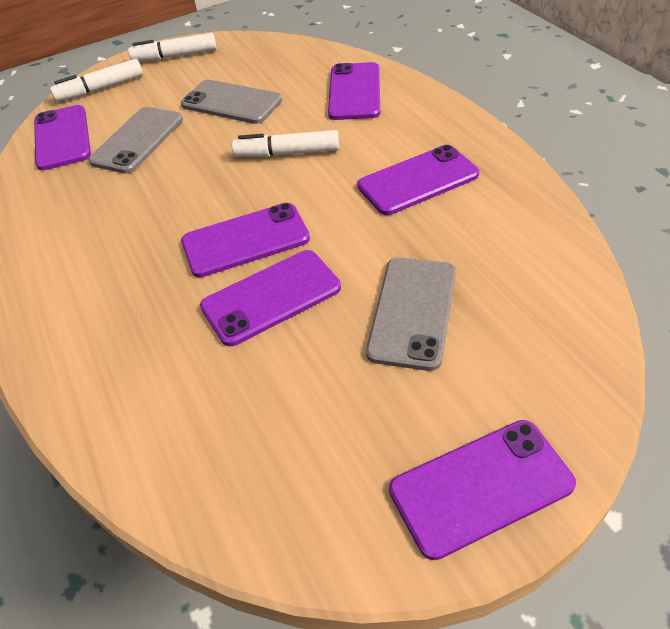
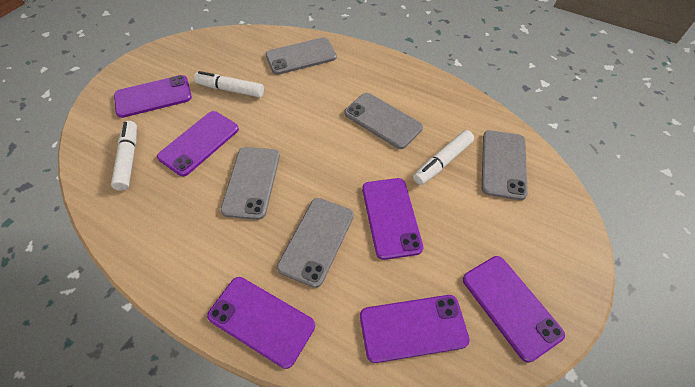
grey phone: 3 -> 5

